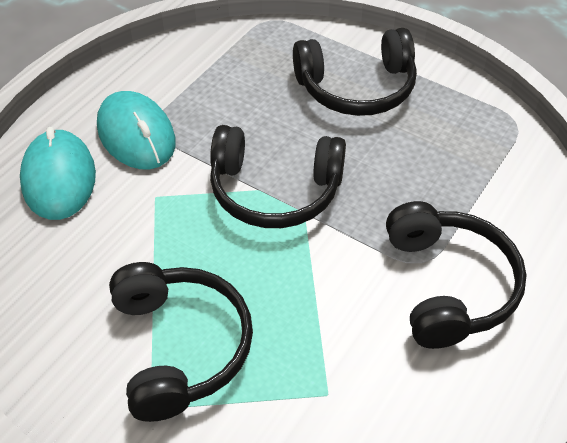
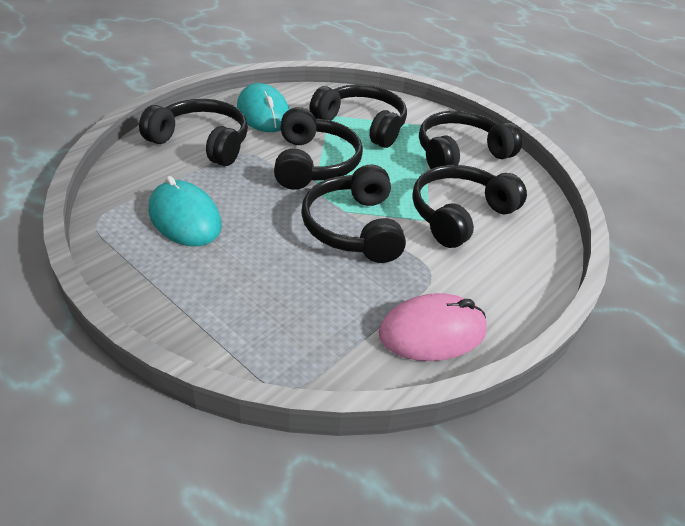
black headphones: 4 -> 6
pink mouse: 0 -> 1

